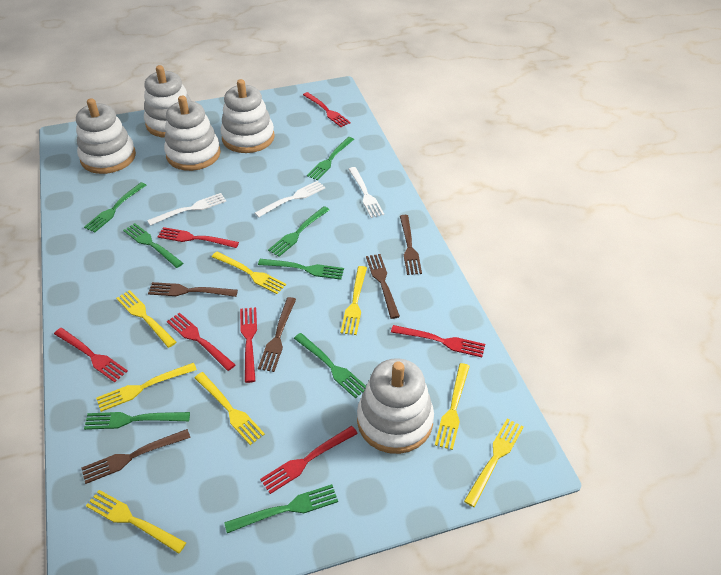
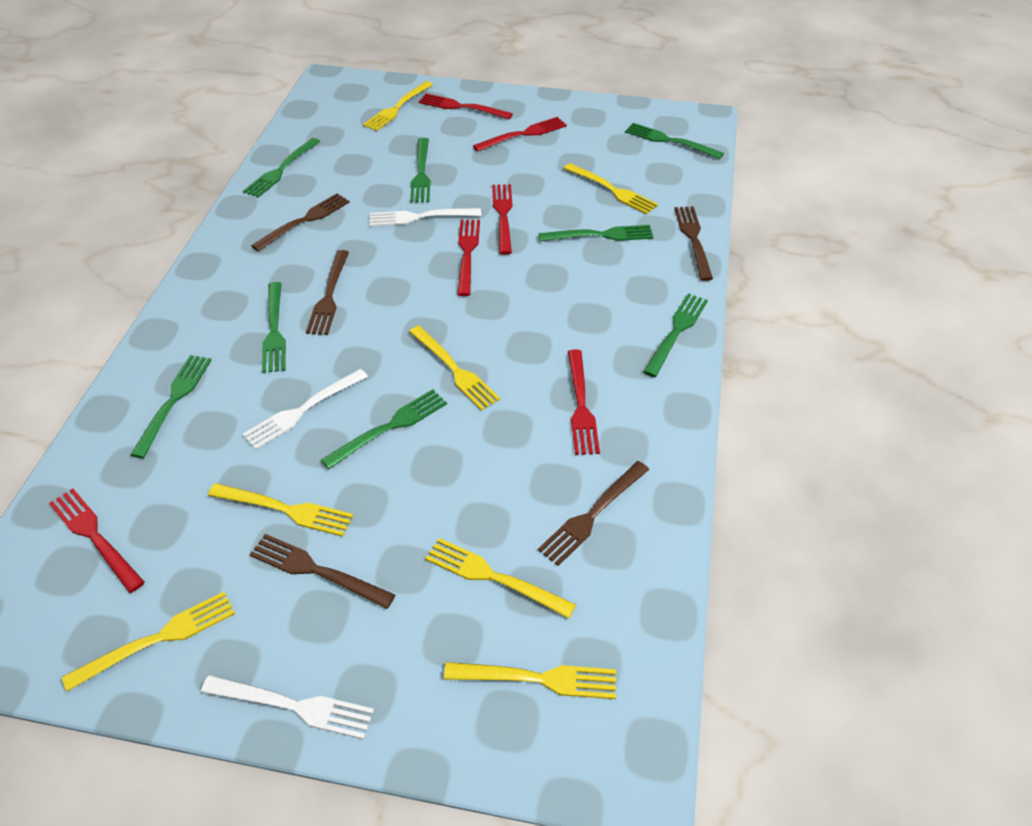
red fork: 7 -> 6
white stacking toy: 5 -> 0
yellow fork: 8 -> 7

